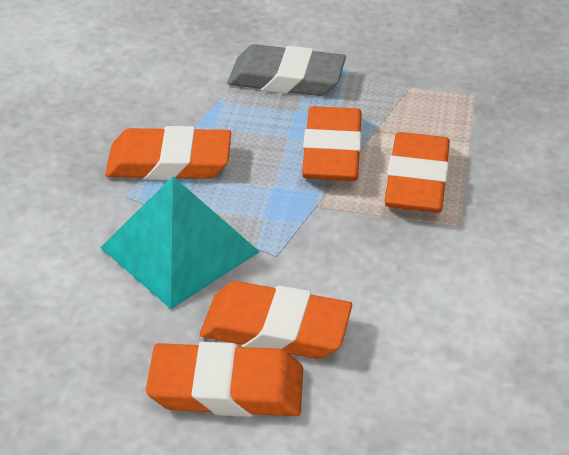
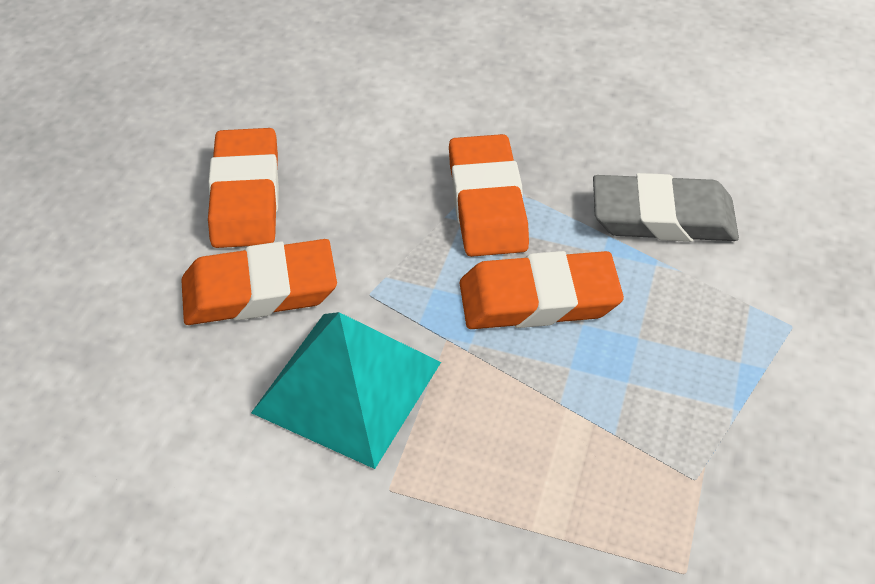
orange eraser: 5 -> 4

